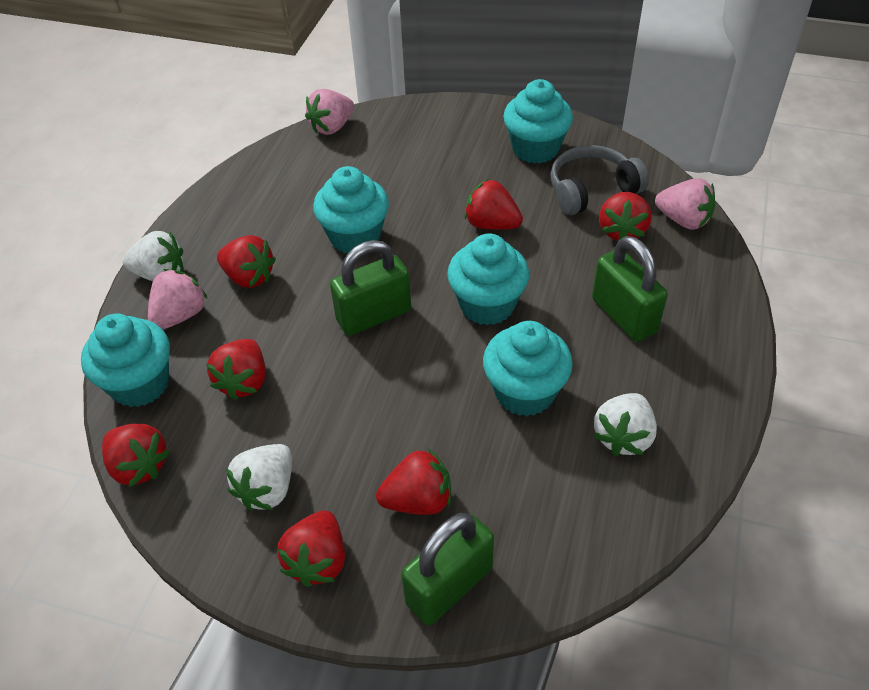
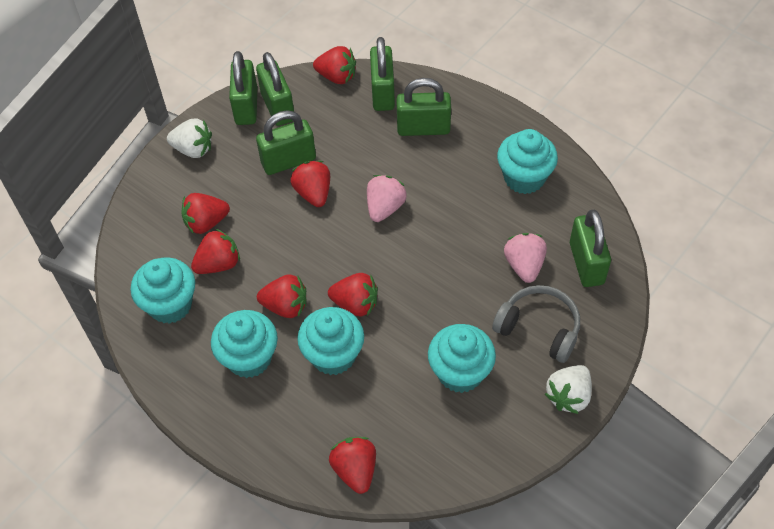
green padlock: 3 -> 6
pink strawberry: 3 -> 2
white strawberry: 3 -> 2

